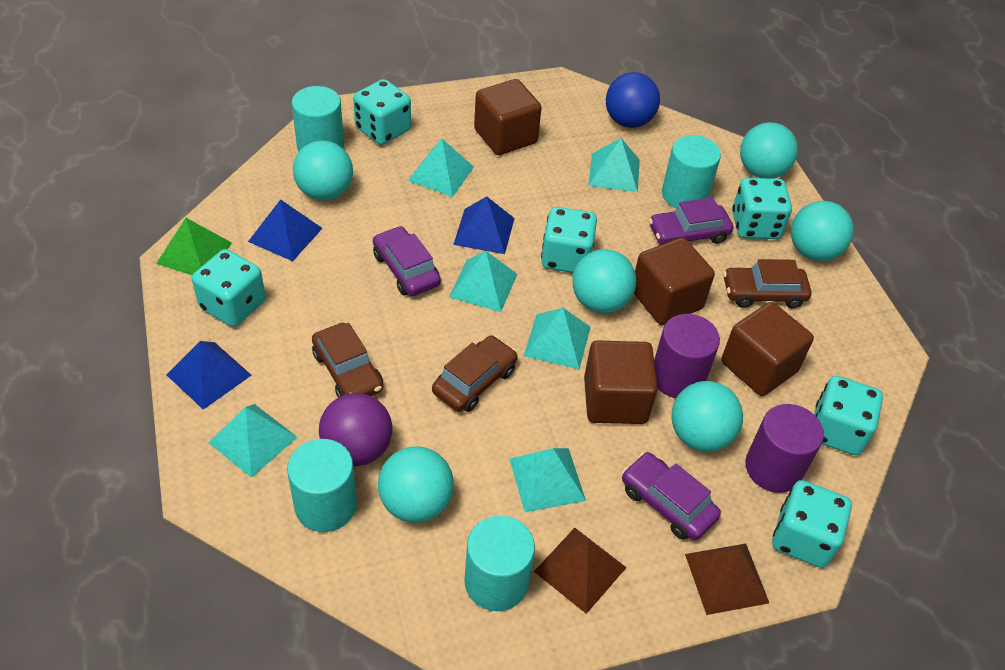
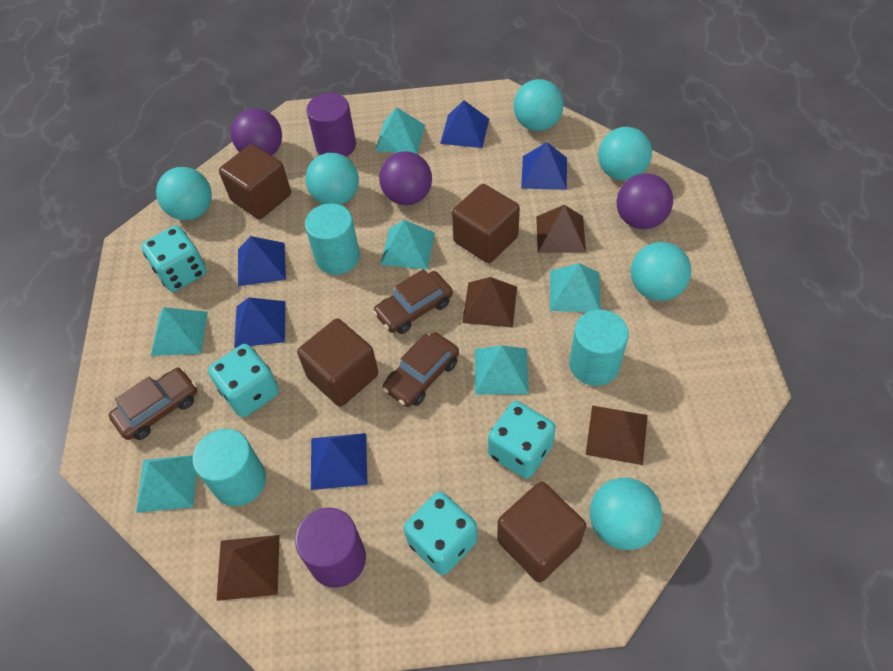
blue ball: 1 -> 0
blue pyramid: 3 -> 5
brown pyramid: 2 -> 4
green pyramid: 1 -> 0
purple ball: 1 -> 3
purple car: 3 -> 0
turquoise cylinder: 4 -> 3
turquoise dice: 6 -> 4

